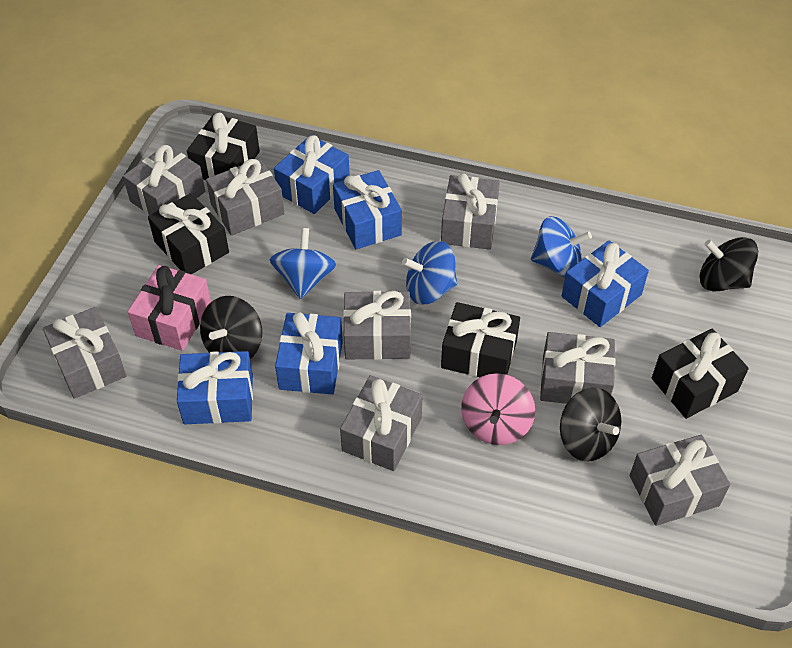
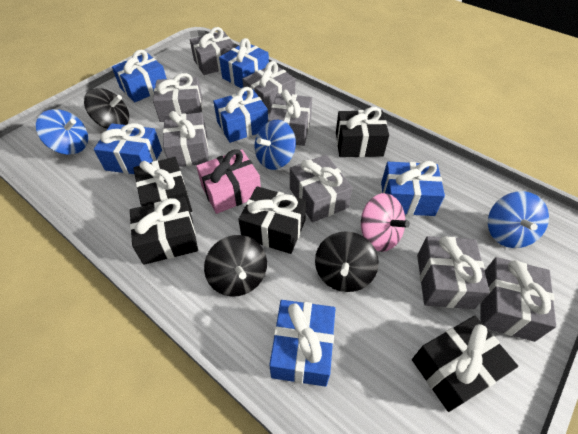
black gift: 4 -> 5
blue gift: 5 -> 6

